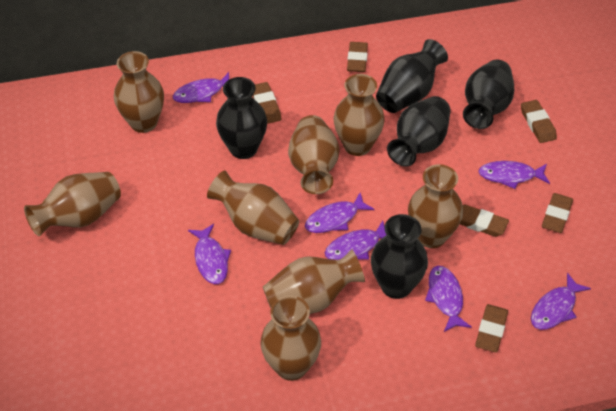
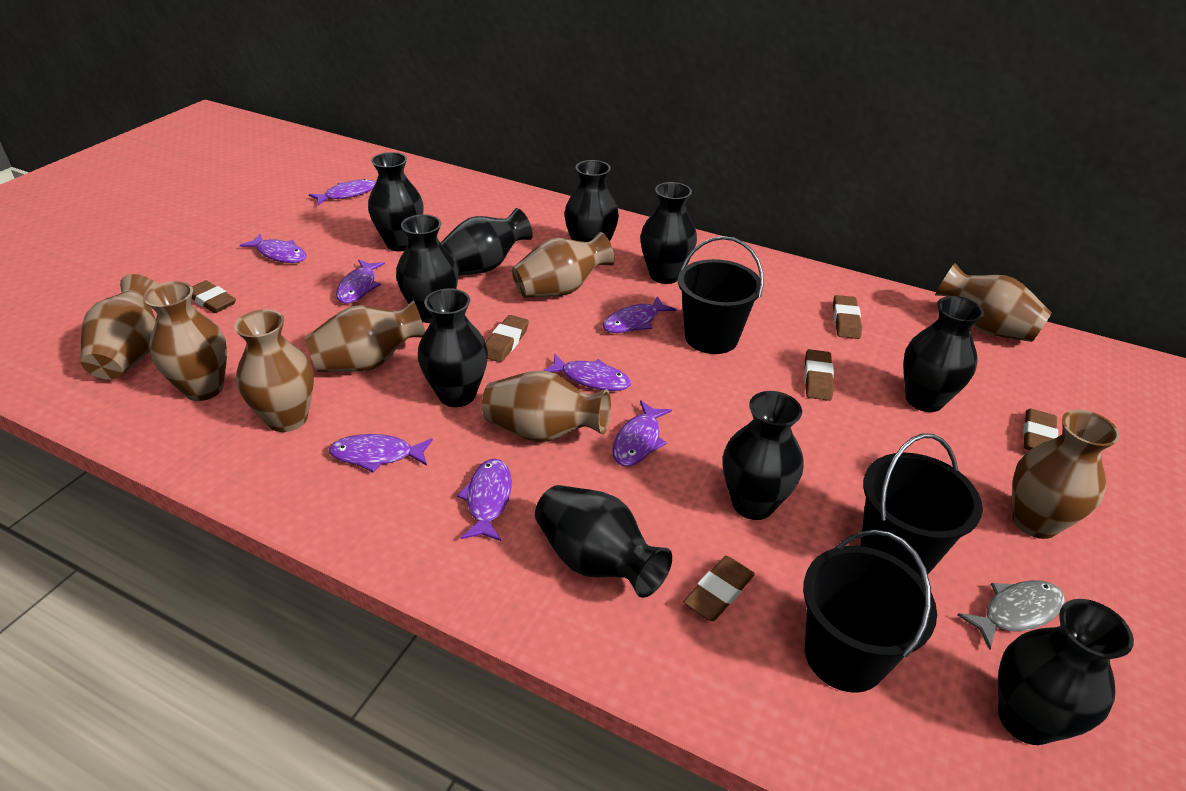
black bucket: 0 -> 3
black vase: 5 -> 10
grey fish: 0 -> 1
purple fish: 7 -> 8

